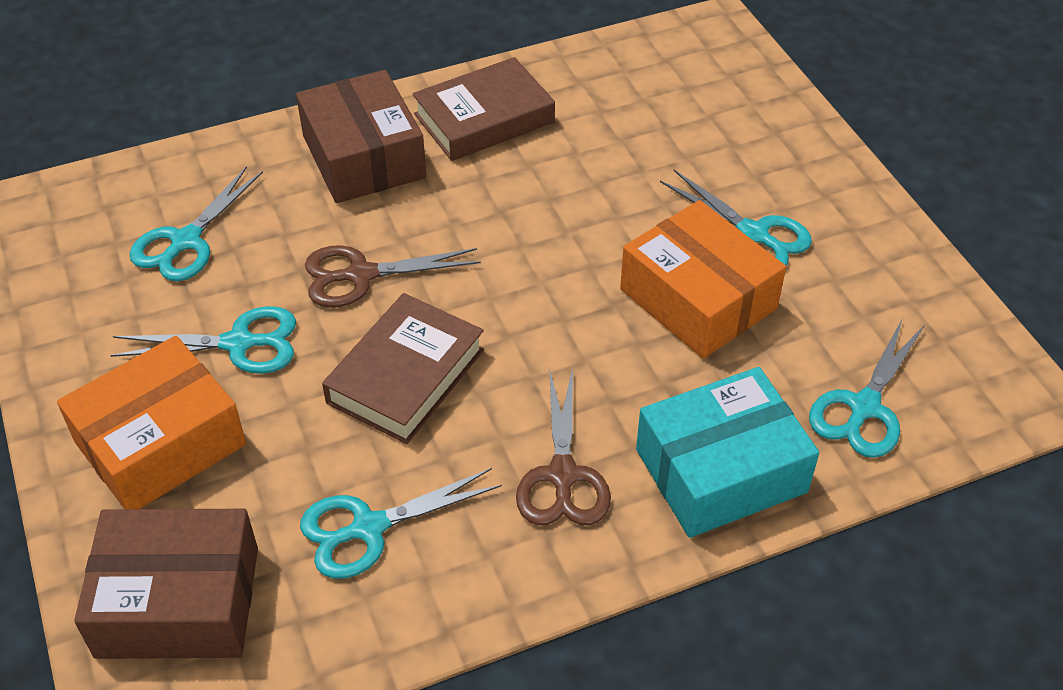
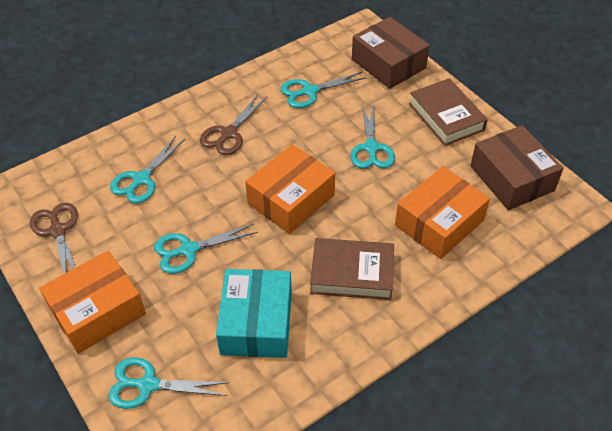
orange box: 2 -> 3

